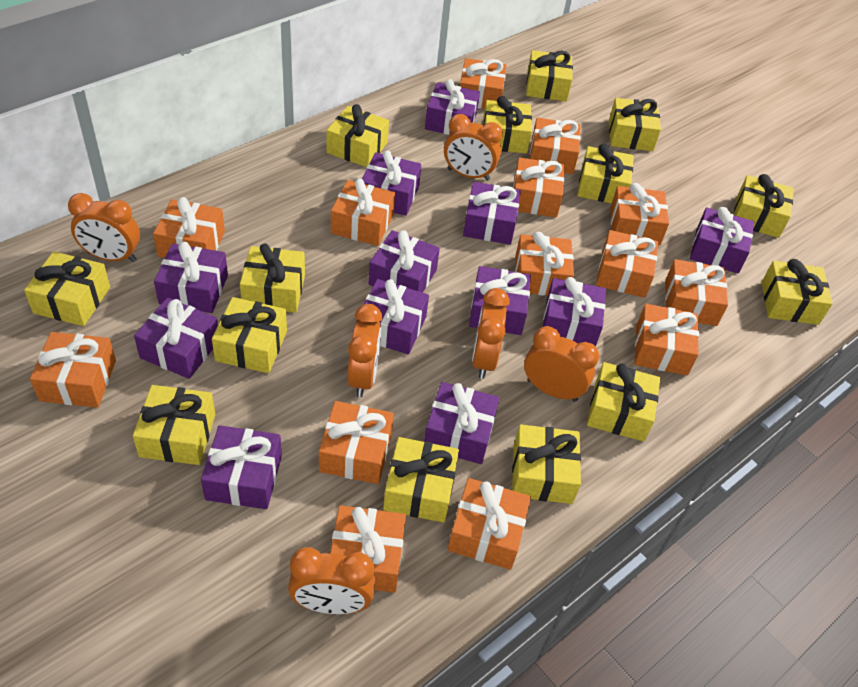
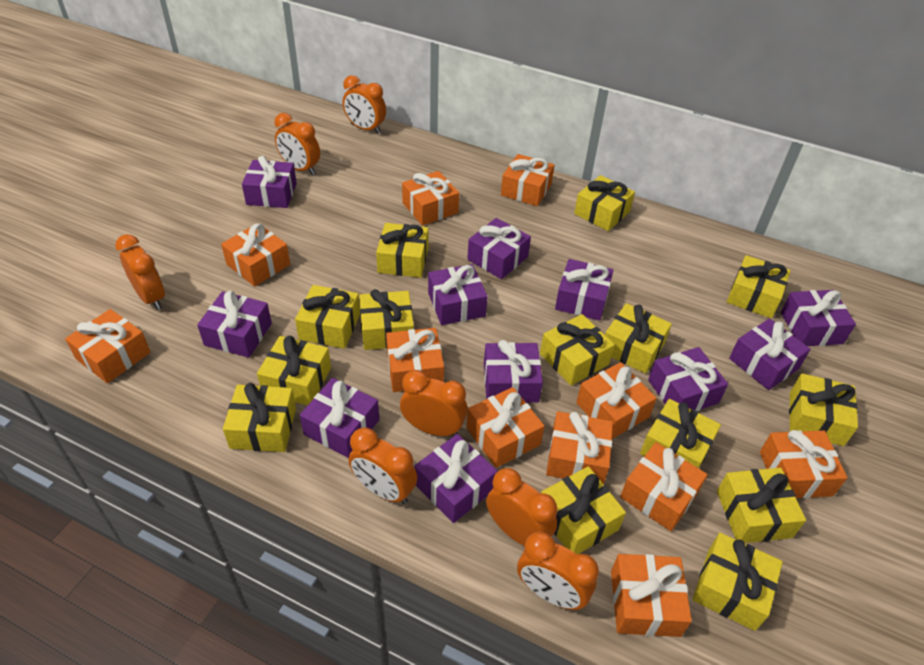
orange clock: 6 -> 7
orange gift: 14 -> 11
purple gift: 12 -> 11

